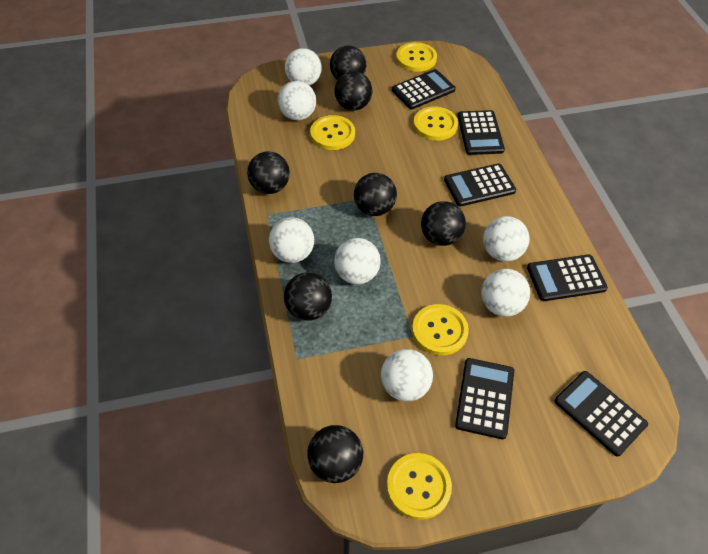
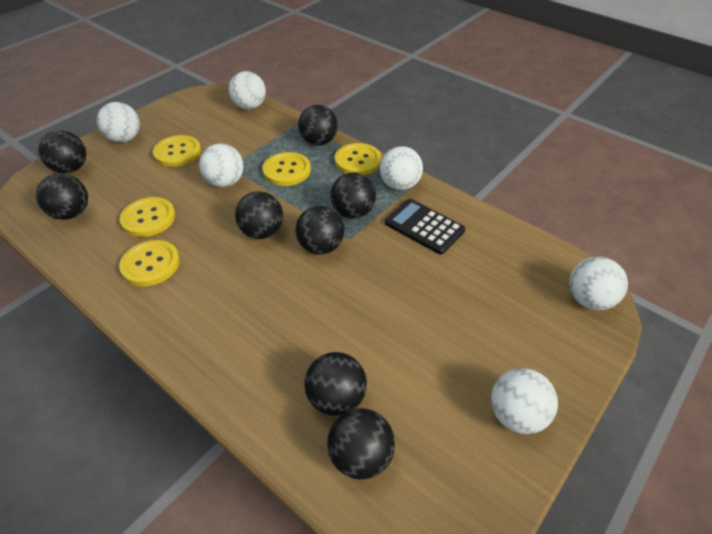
black ball: 7 -> 8
black calculator: 6 -> 1
white ball: 7 -> 6

